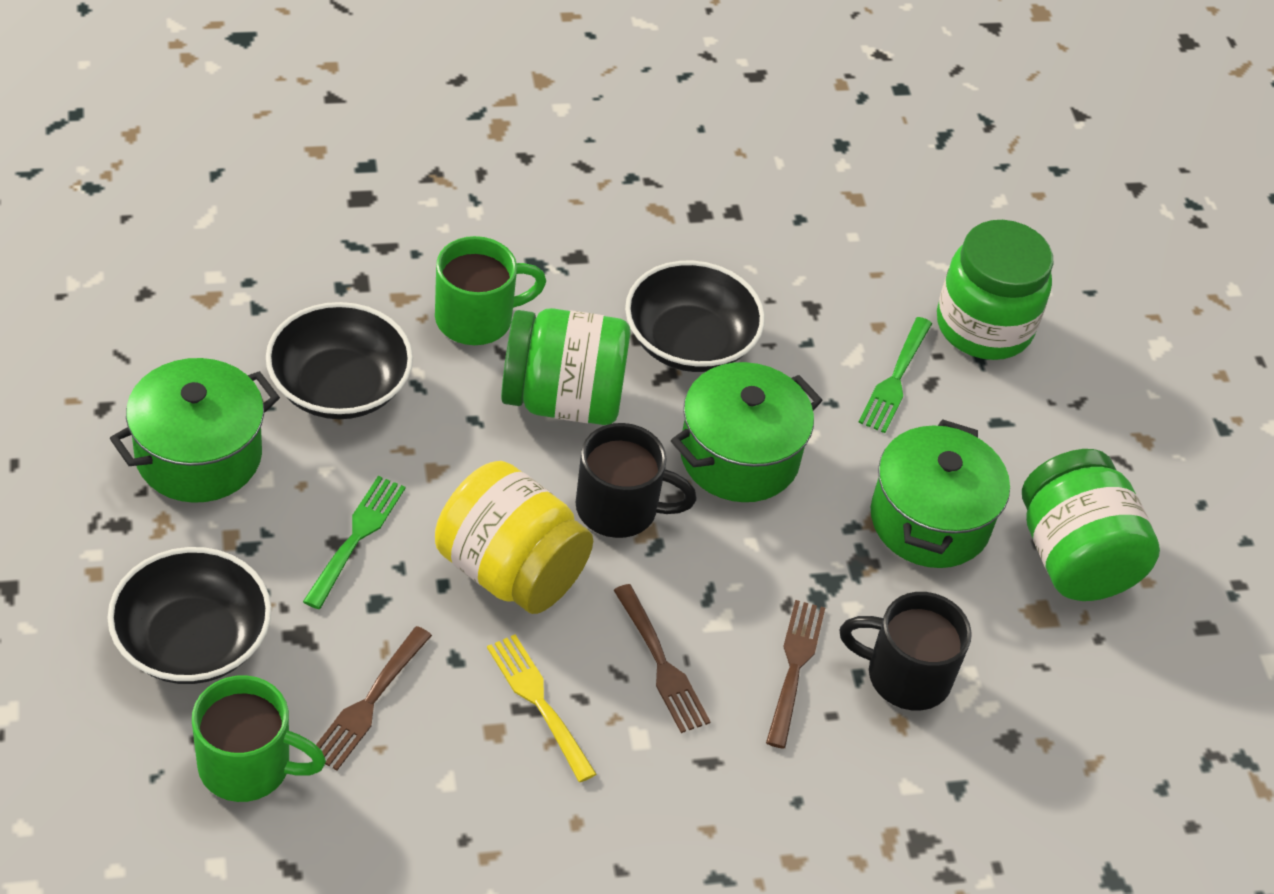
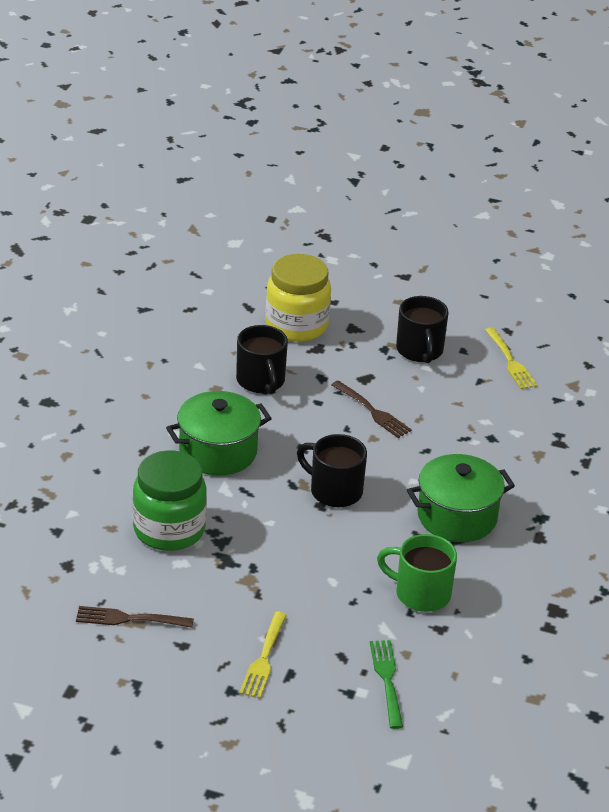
black bowl: 3 -> 0
black mug: 2 -> 3
brown fork: 3 -> 2
green fork: 2 -> 1
green jar: 3 -> 1
green mug: 2 -> 1
green pot: 3 -> 2
yellow fork: 1 -> 2

